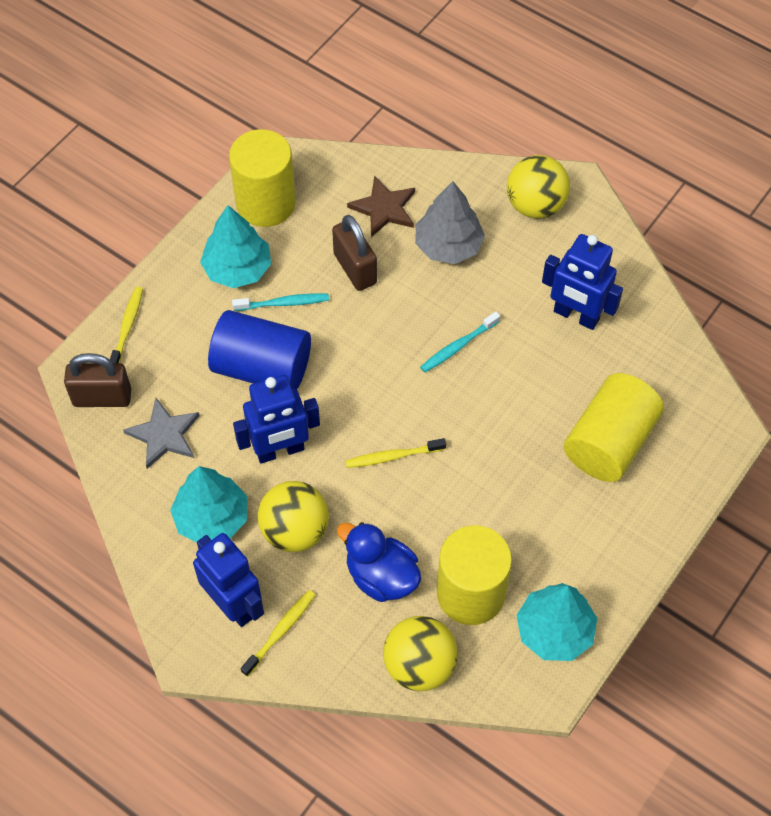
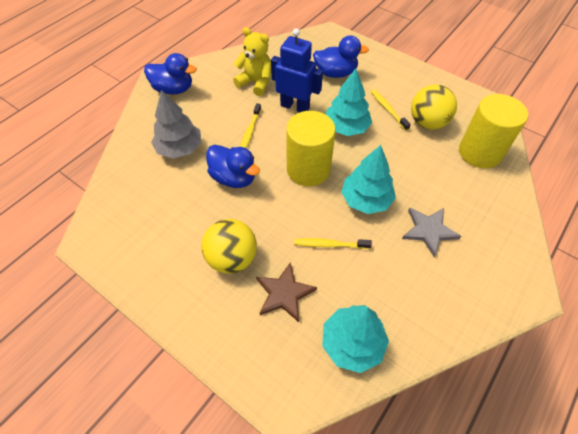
blue cylinder: 1 -> 0
blue duck: 1 -> 3
blue robot: 3 -> 1
brown padlock: 2 -> 0
turquoise toothbrush: 2 -> 0
yellow ball: 3 -> 2
yellow cylinder: 3 -> 2
yellow teddy bear: 0 -> 1

